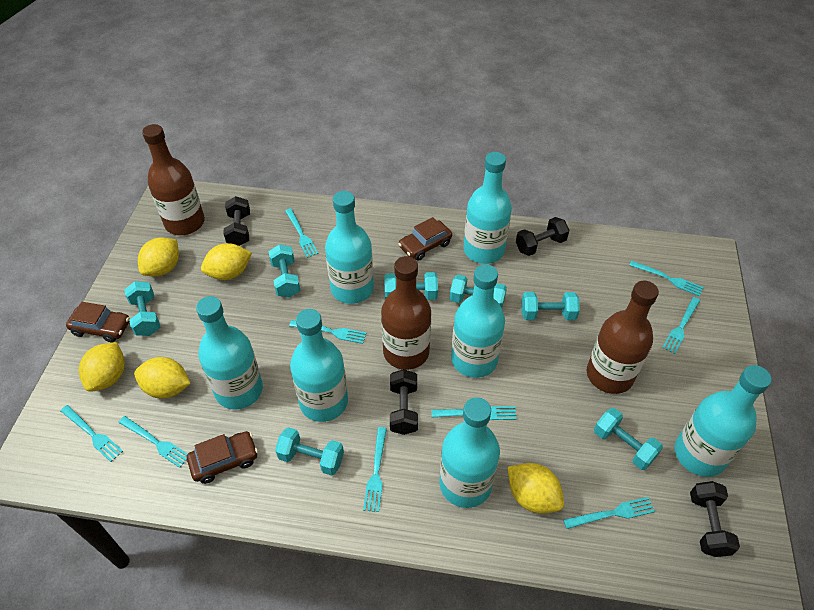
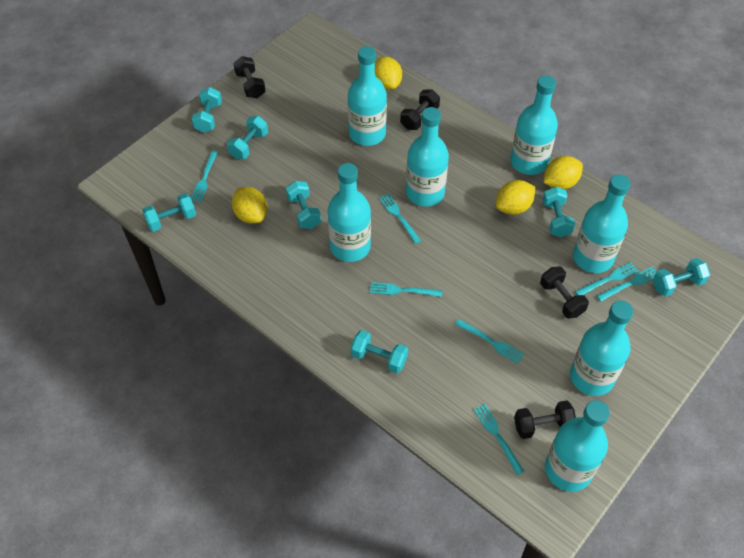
brown bottle: 3 -> 0
brown car: 3 -> 0
turquoise fork: 9 -> 7
yellow lemon: 5 -> 4

